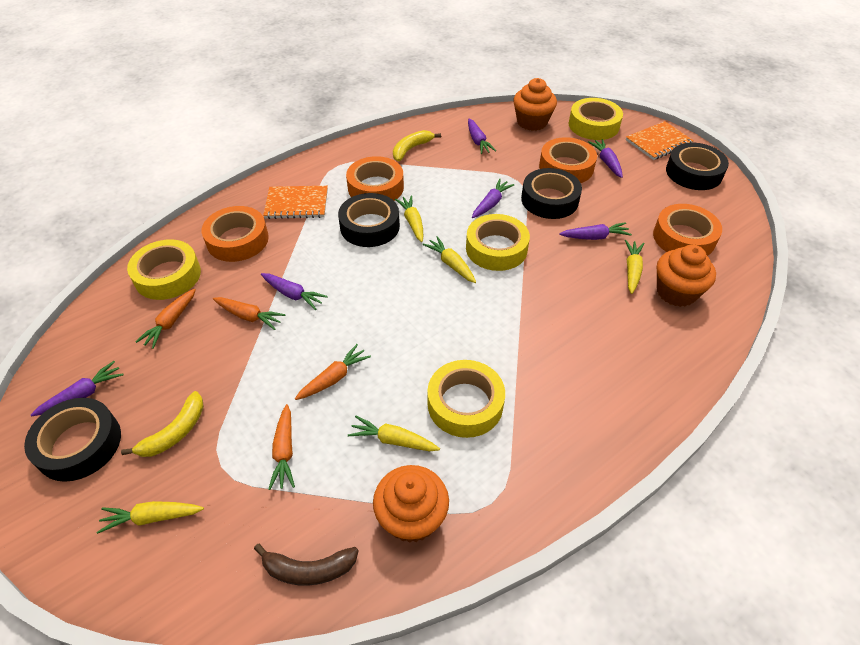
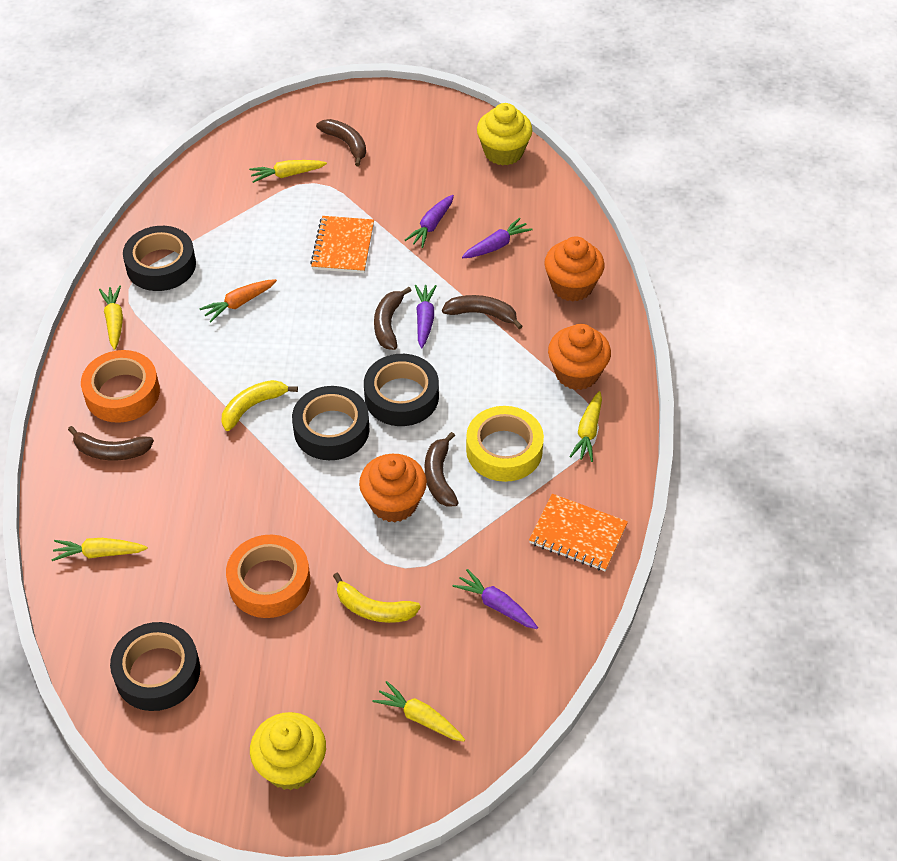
brown banana: 1 -> 5
orange carrot: 4 -> 1
orange tape: 4 -> 2
purple carrot: 6 -> 4
yellow cupcake: 0 -> 2
yellow tape: 4 -> 1

